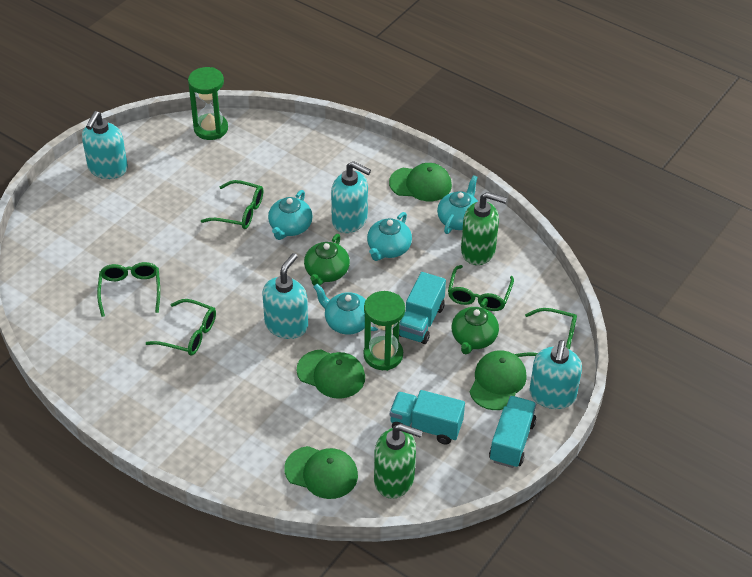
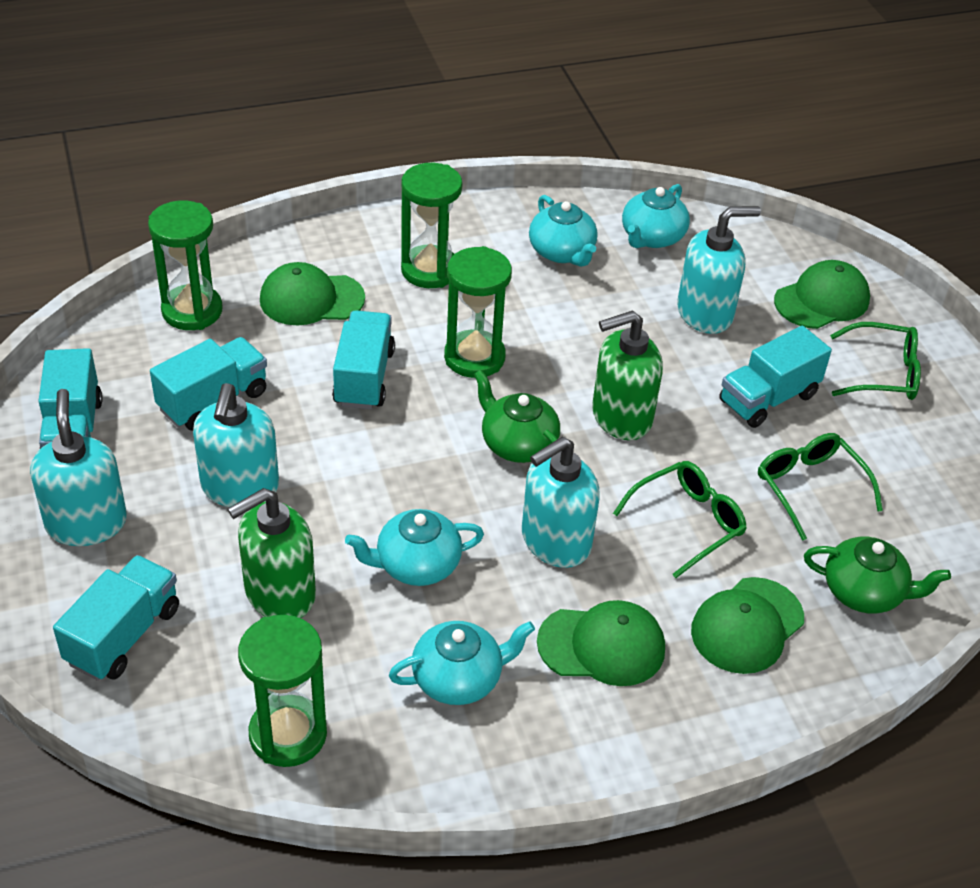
green glasses: 5 -> 3
green hourglass: 2 -> 4
turquoise truck: 3 -> 5

